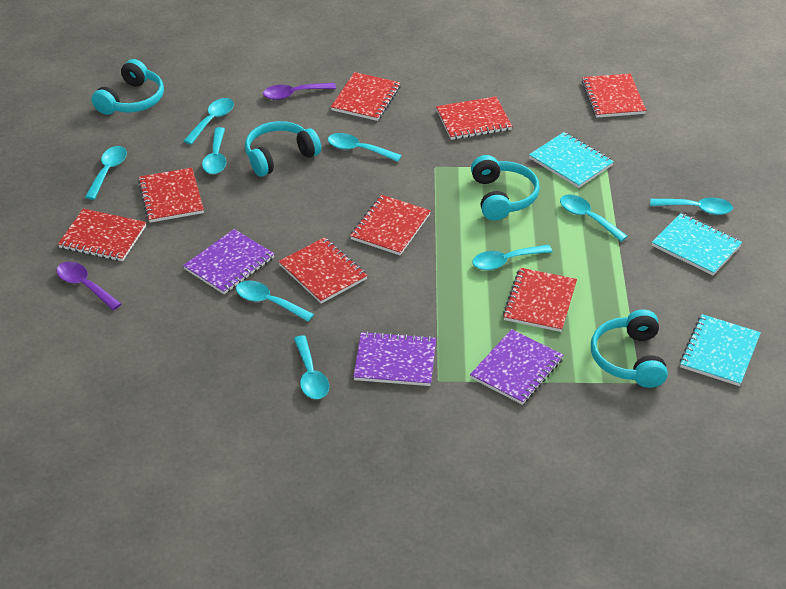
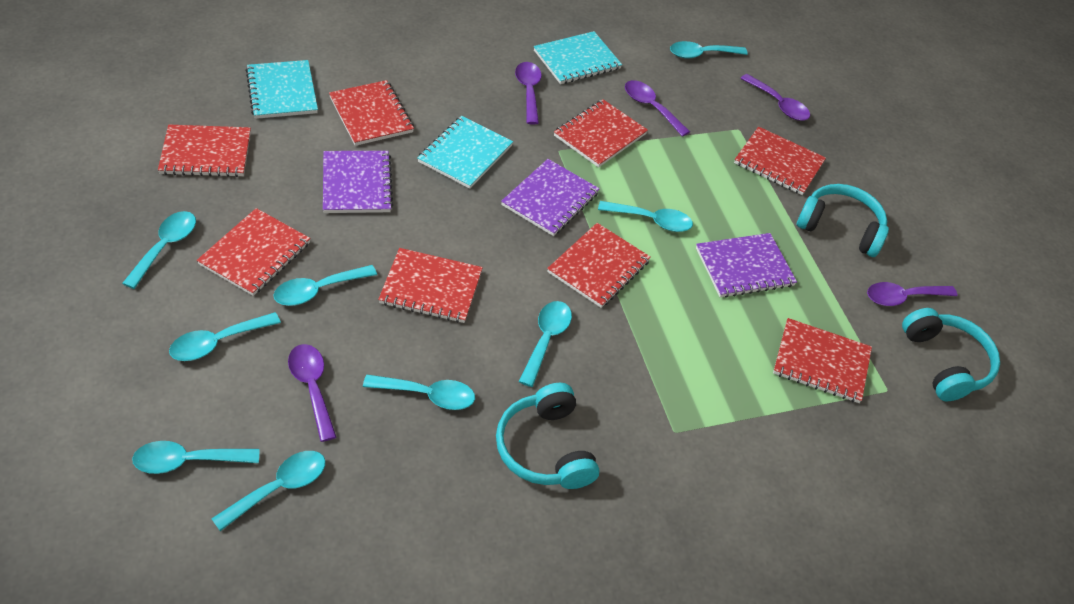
purple spoon: 2 -> 5
turquoise headphones: 4 -> 3

